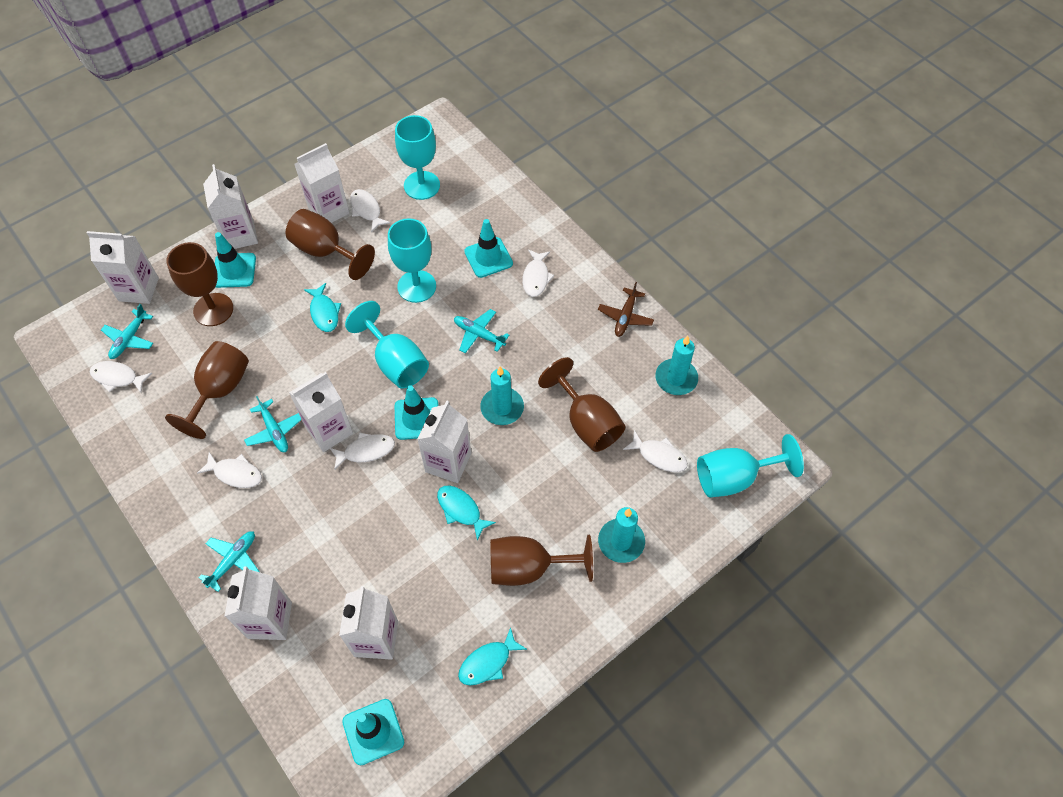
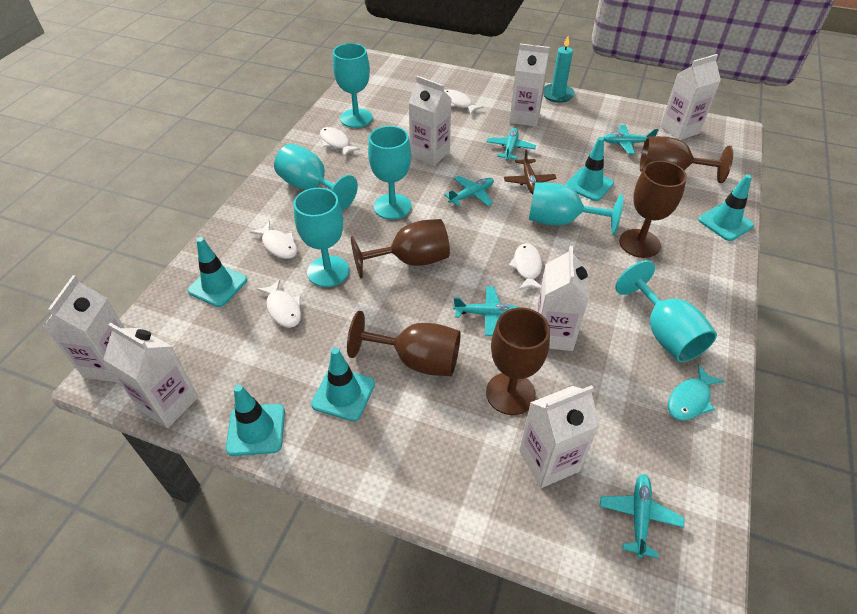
turquoise candle: 3 -> 1
turquoise fish: 3 -> 1
turquoise goblet: 4 -> 6
turquoise plane: 4 -> 5
turquoise traffic cone: 4 -> 5
white fish: 6 -> 5

